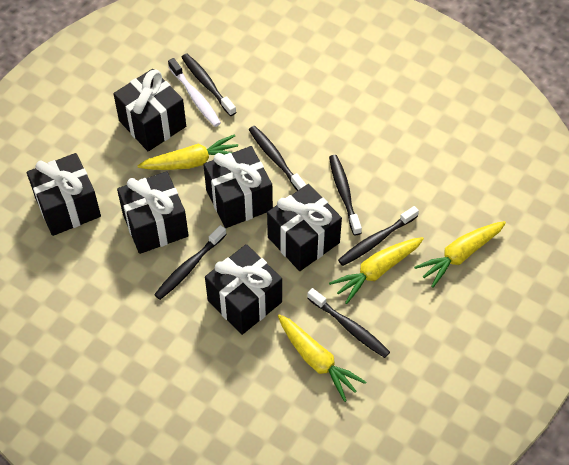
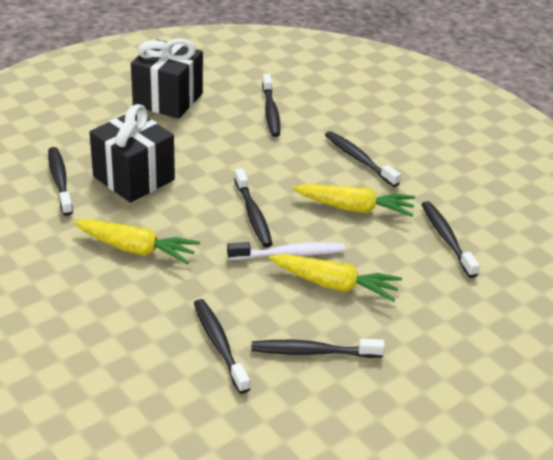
black gift: 6 -> 2
black toothbrush: 6 -> 7
yellow carrot: 4 -> 3

